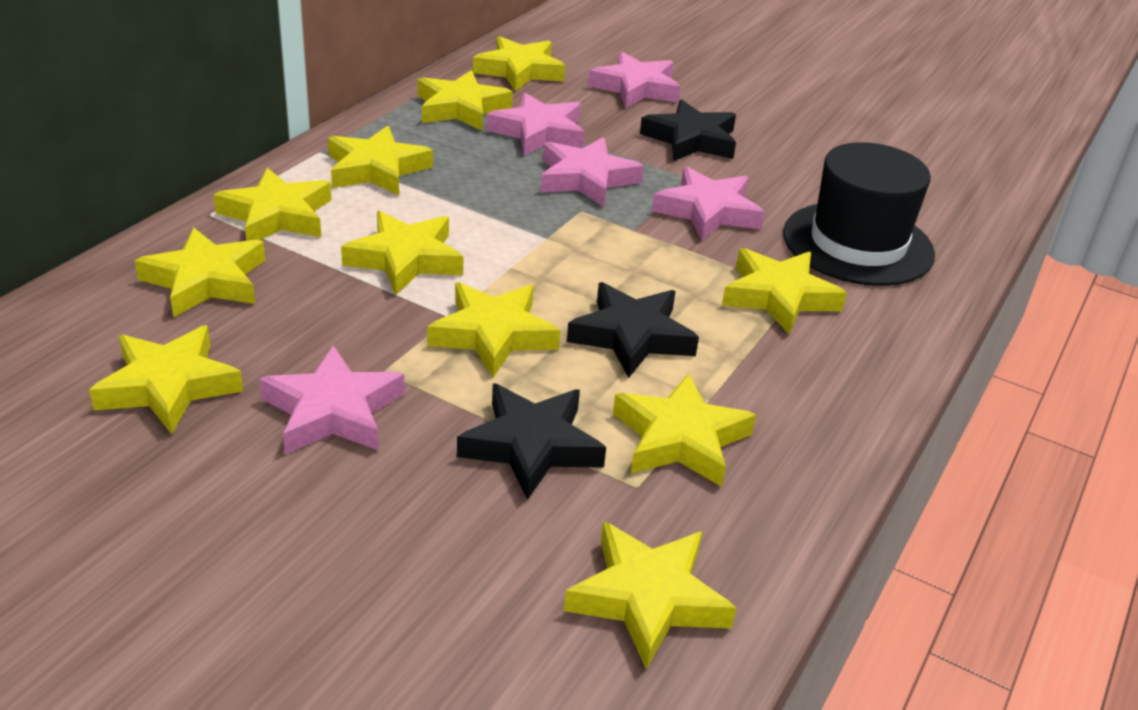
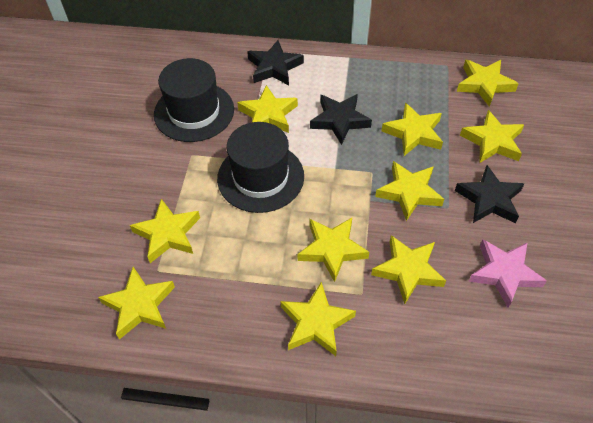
black hat: 1 -> 2
pink star: 5 -> 1
yellow star: 11 -> 10

